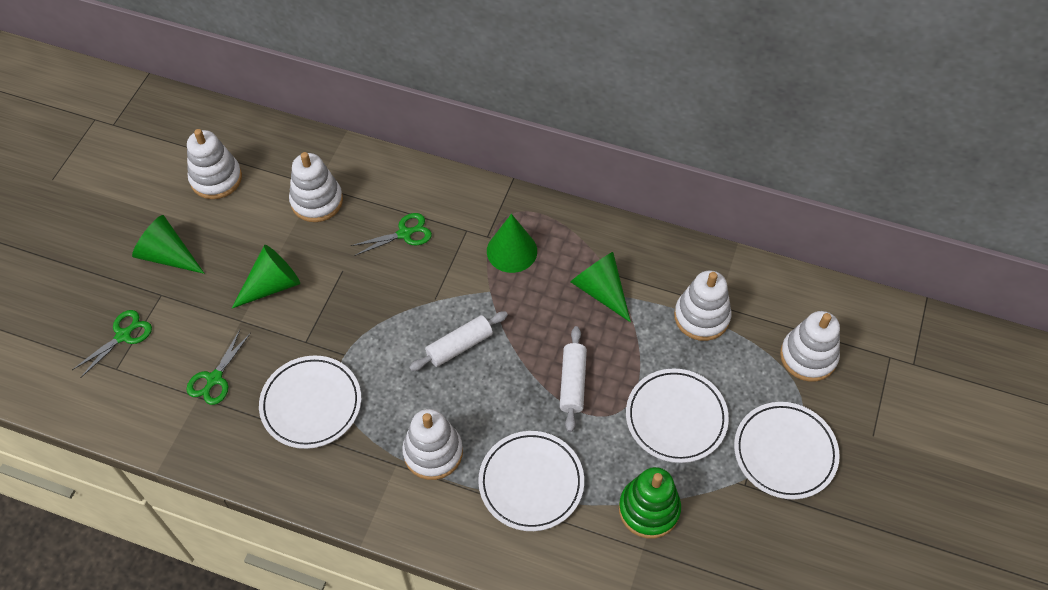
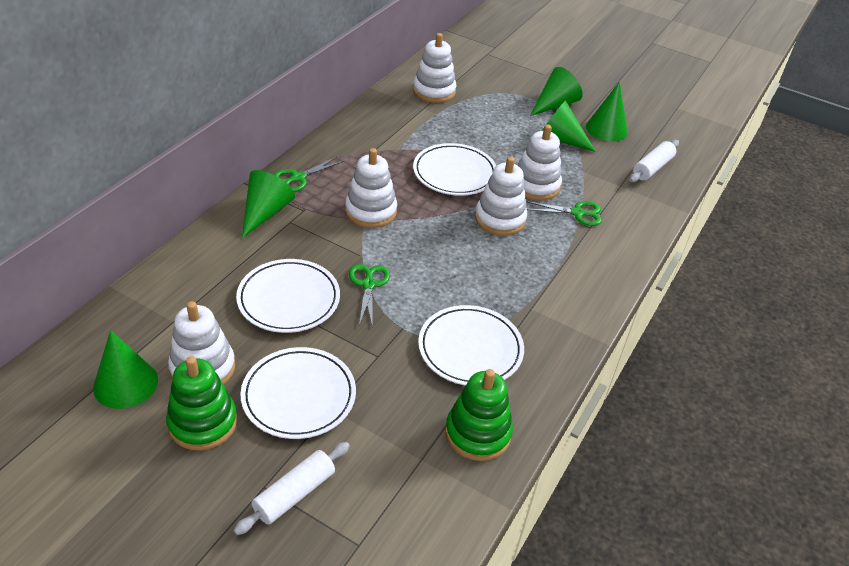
green cone: 4 -> 5
green stacking toy: 1 -> 2

